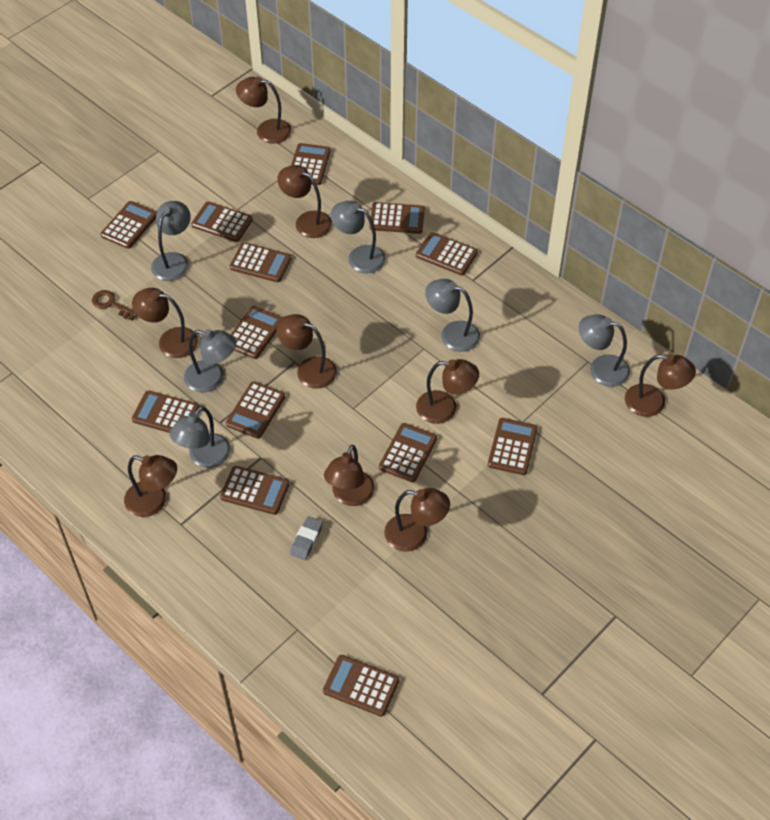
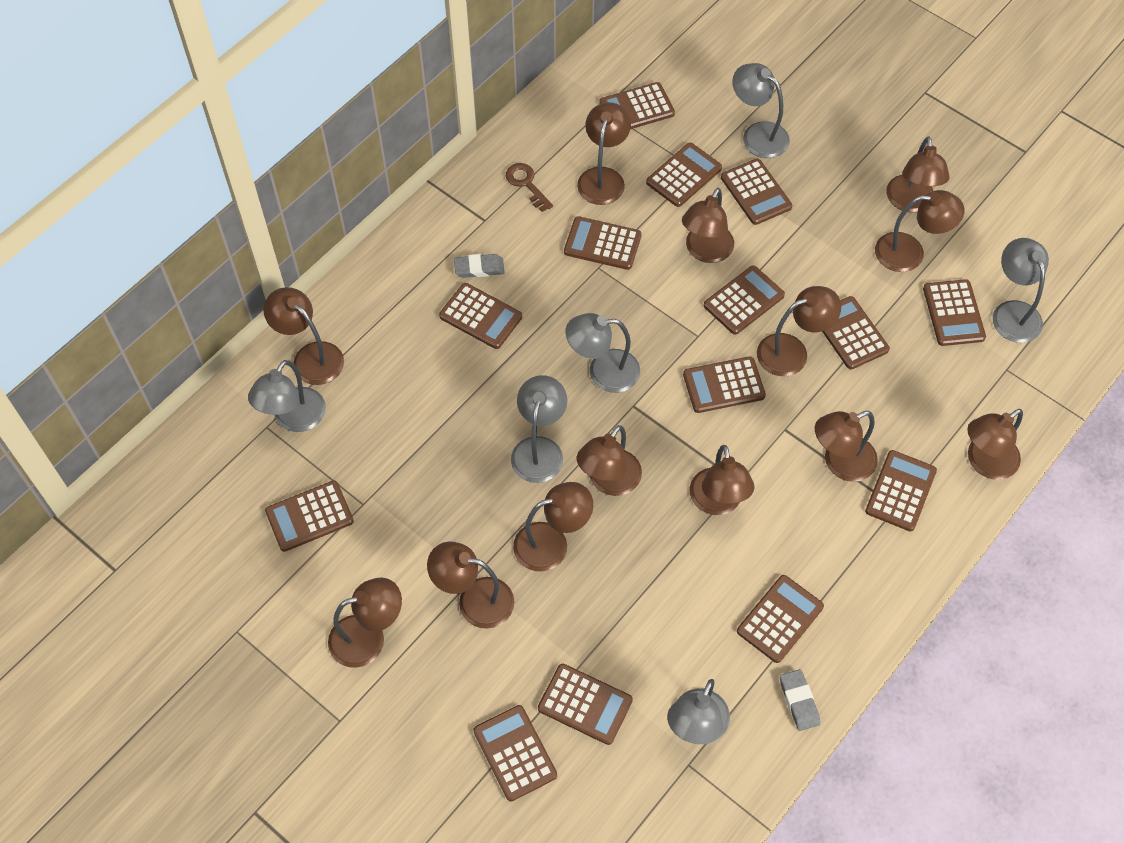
brown calculator: 13 -> 14
brown lamp: 9 -> 13
grey eraser: 1 -> 2

